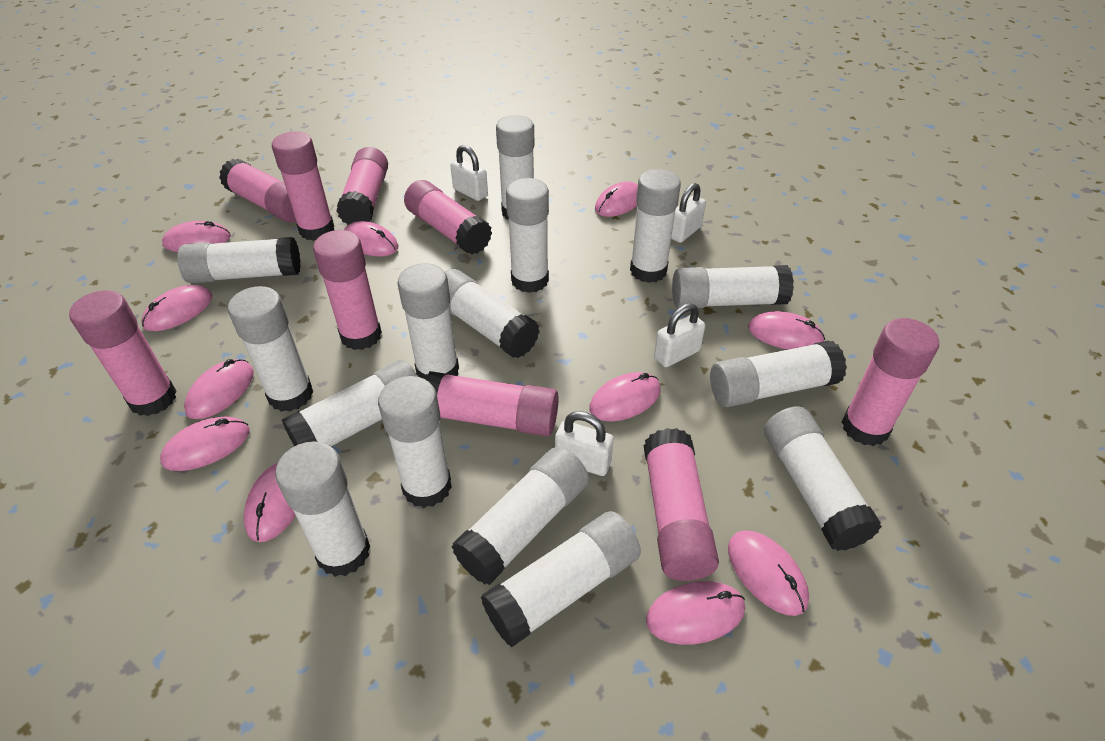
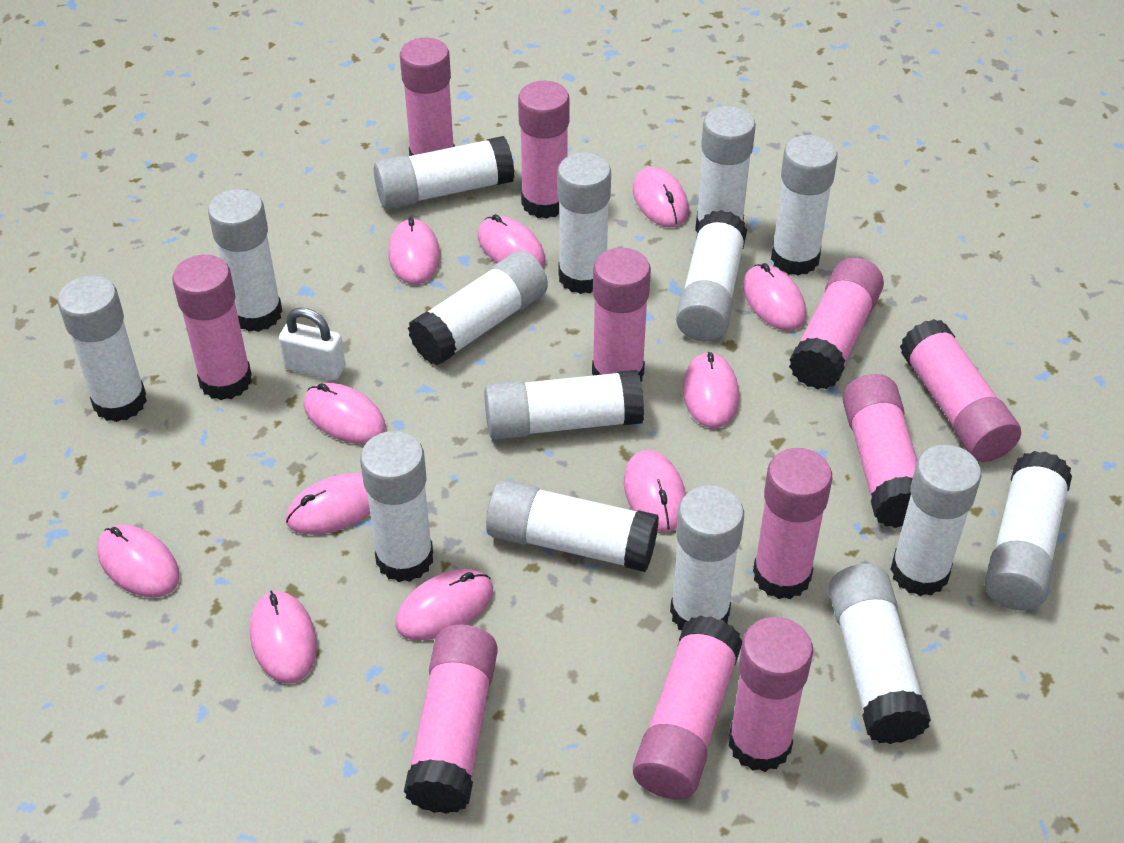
pink glue stick: 9 -> 11
white padlock: 4 -> 1

